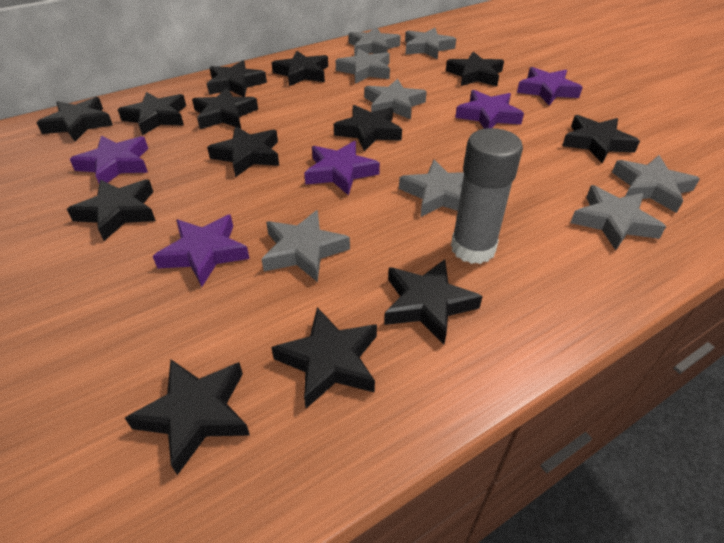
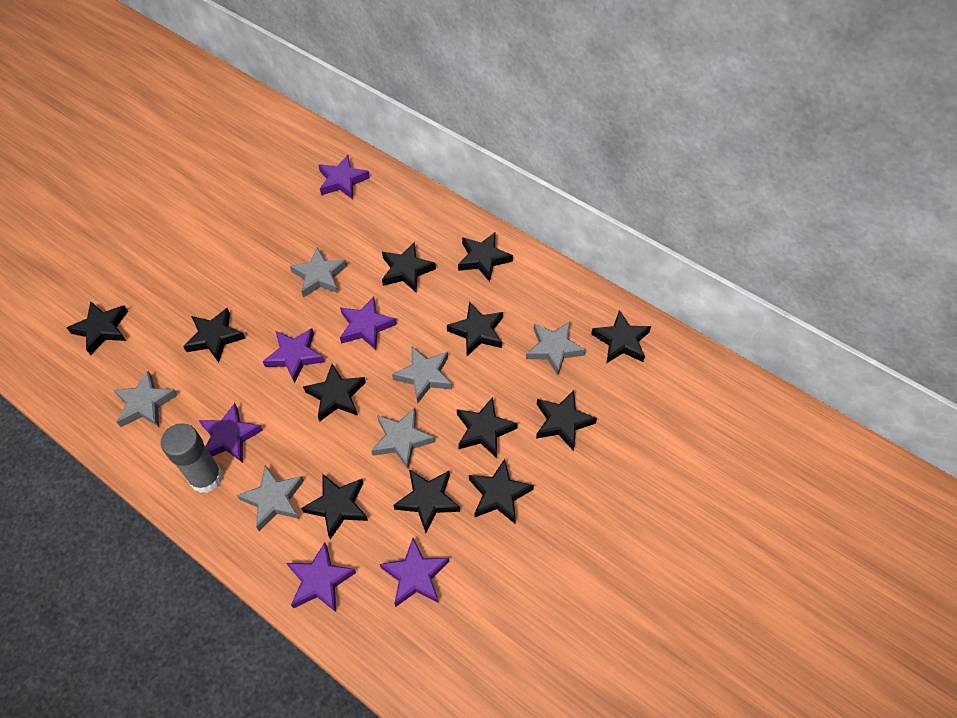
black star: 13 -> 12
grey star: 8 -> 6
purple star: 5 -> 6

